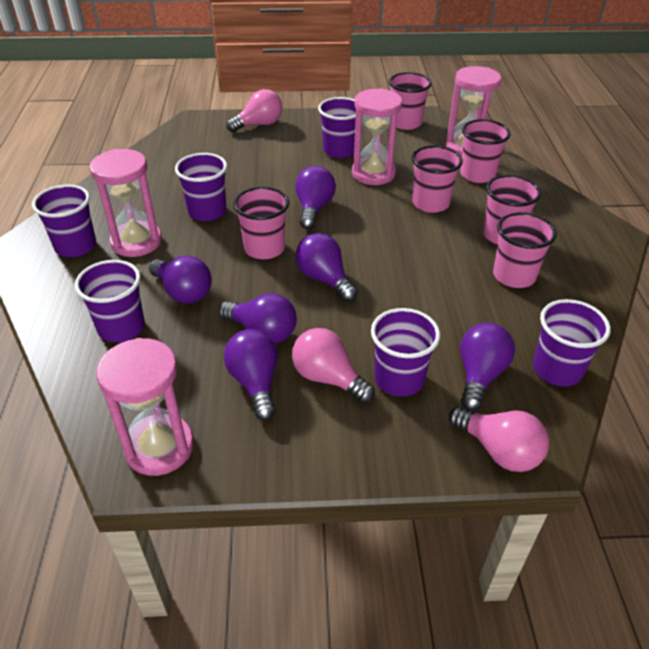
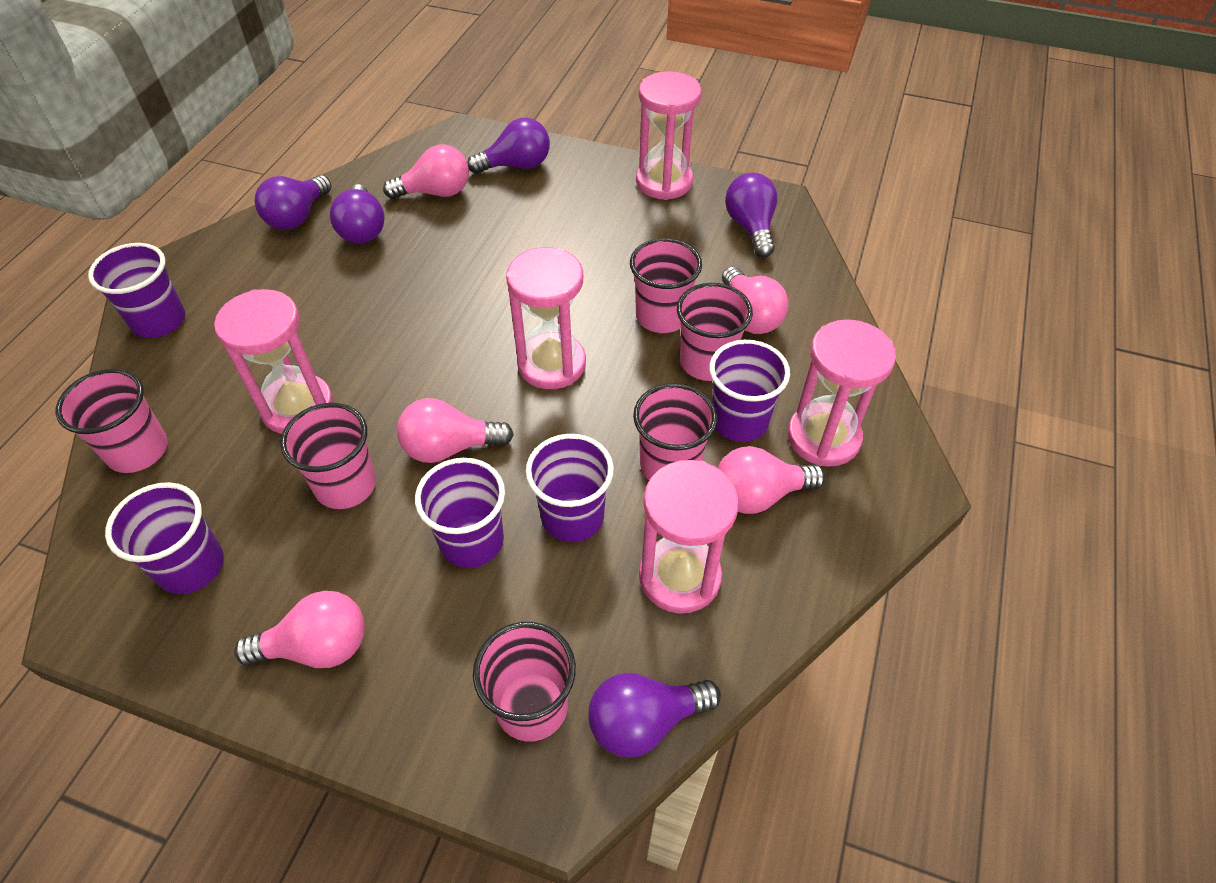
pink hourglass: 4 -> 5
pink light bulb: 3 -> 5
purple cup: 6 -> 5
purple light bulb: 6 -> 5

